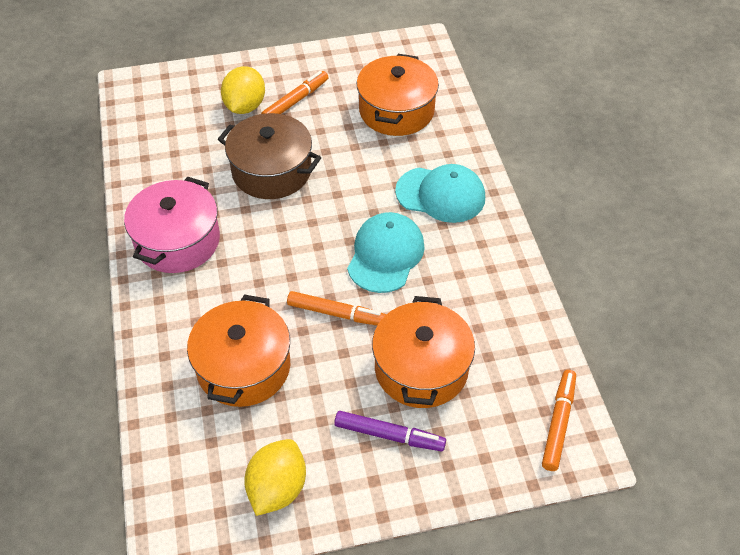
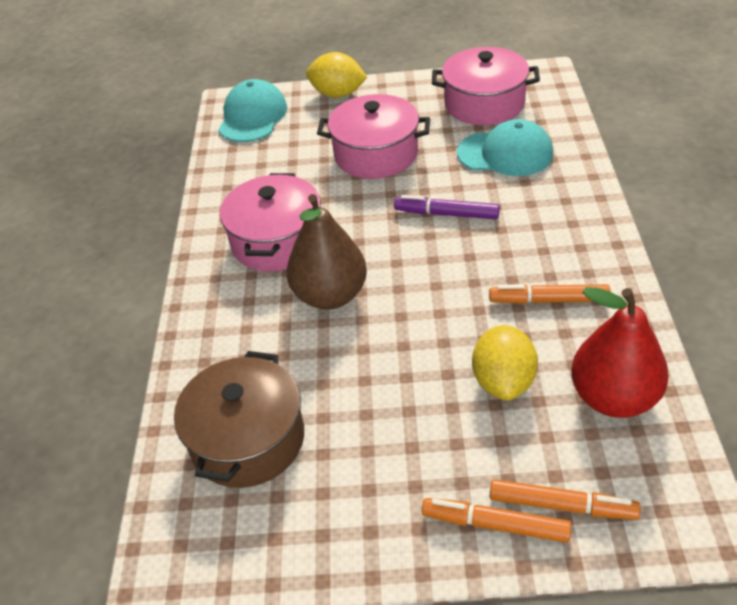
brown pear: 0 -> 1
orange pot: 3 -> 0
pink pot: 1 -> 3
red pear: 0 -> 1

